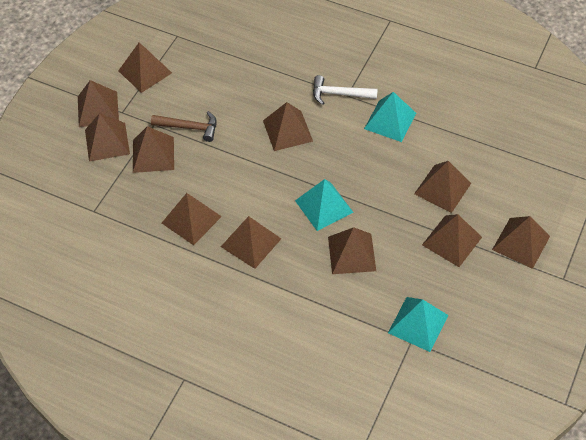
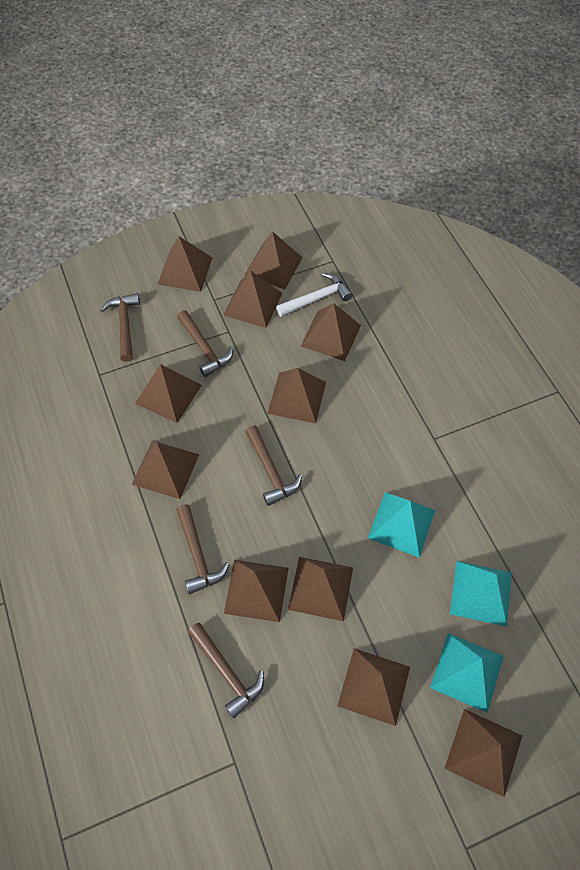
brown hammer: 1 -> 5

